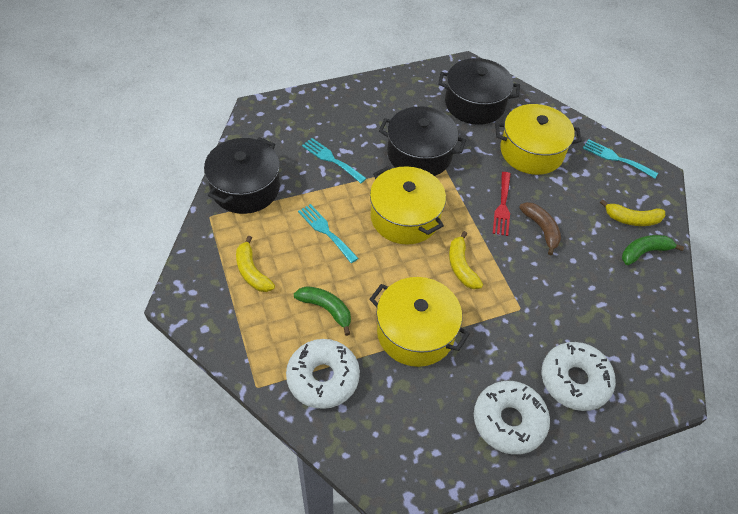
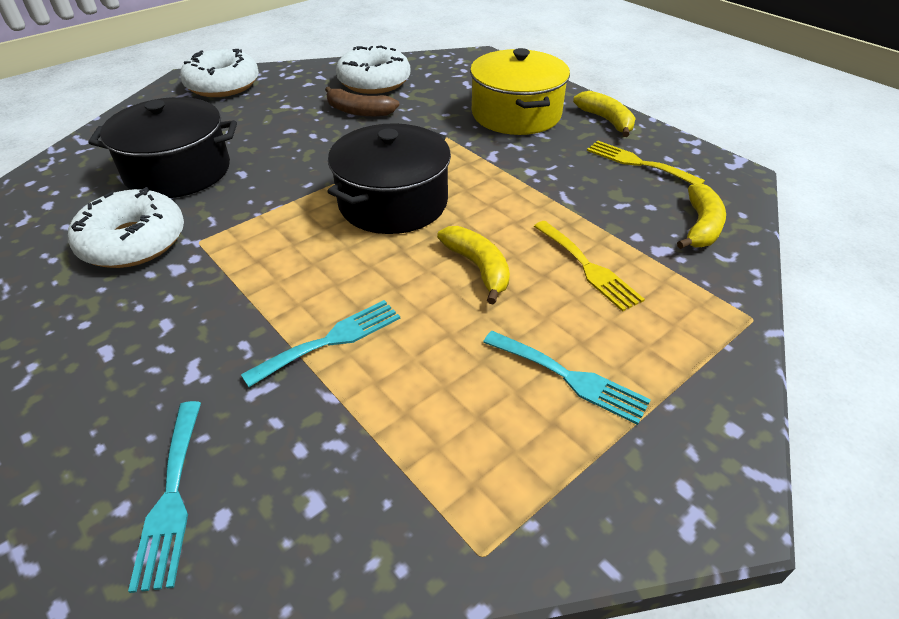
black pot: 3 -> 2
green banana: 2 -> 0
red fork: 1 -> 0
yellow fork: 0 -> 2
yellow pot: 3 -> 1

